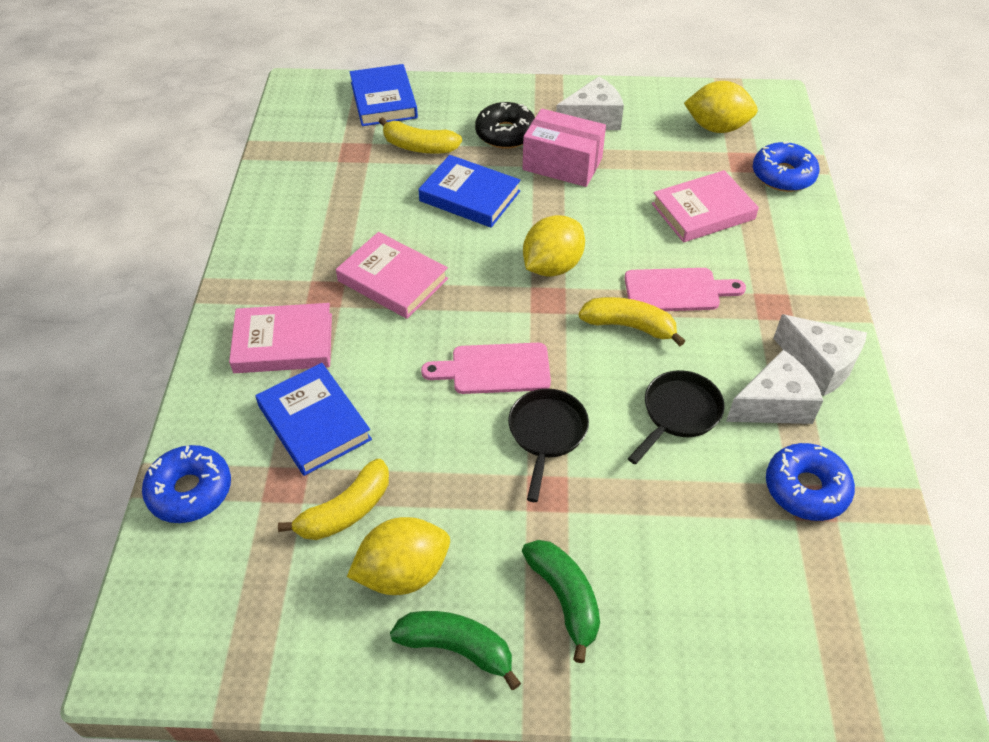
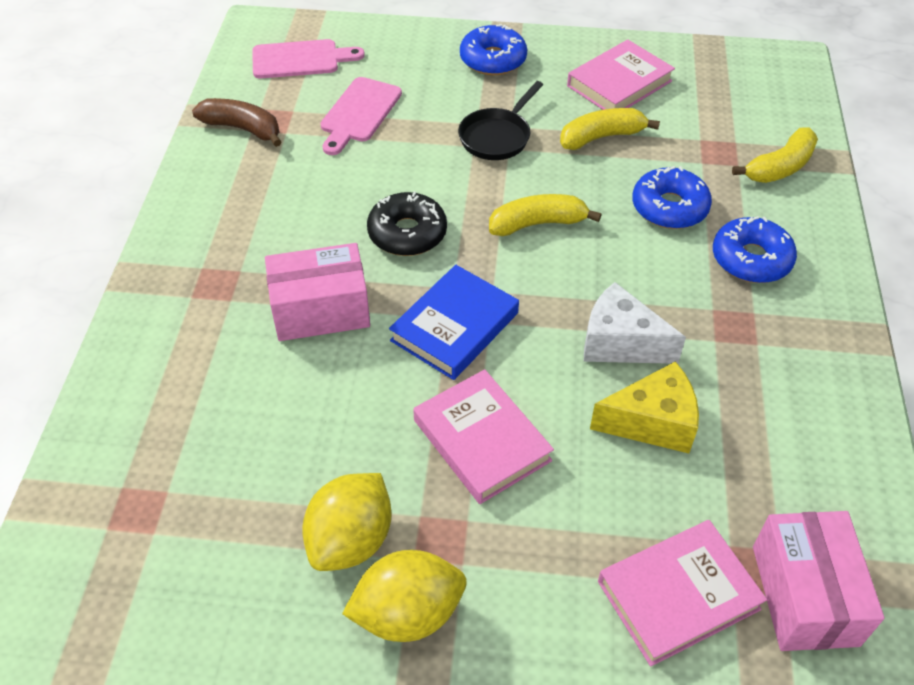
black pan: 2 -> 1
blue book: 3 -> 1
brown banana: 0 -> 1
green banana: 2 -> 0
pink box: 1 -> 2
white cheese: 3 -> 1
yellow cheese: 0 -> 1
yellow lemon: 3 -> 2

